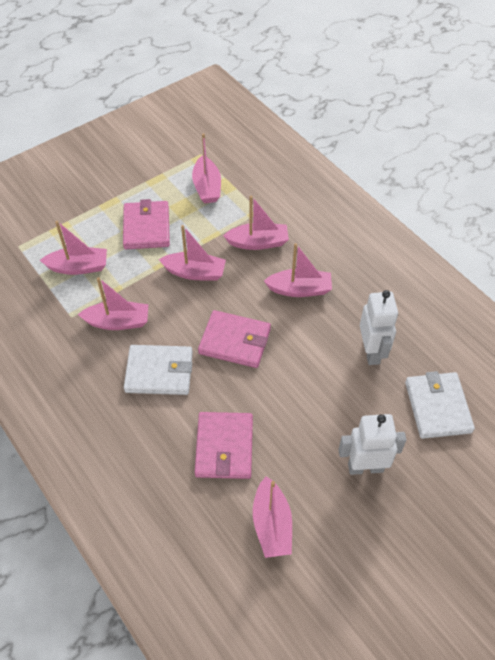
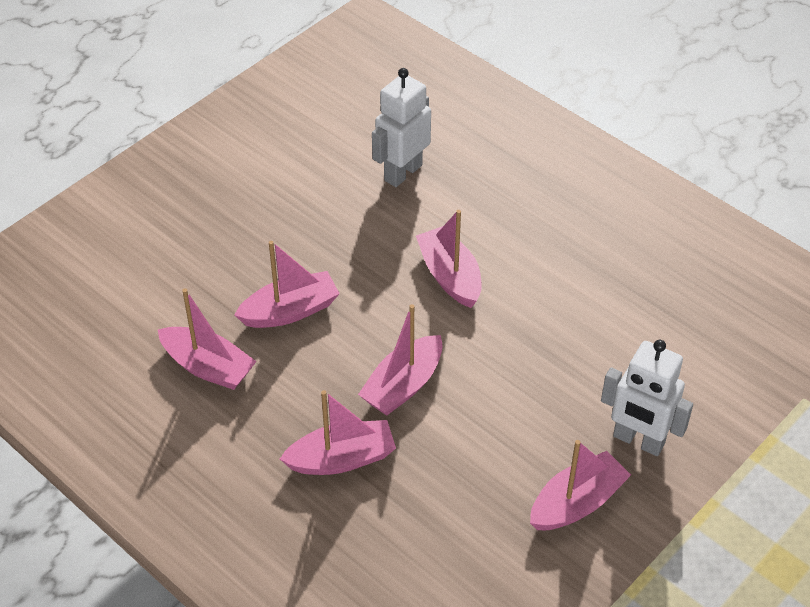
pink boat: 7 -> 6
pink wallet: 3 -> 0
white wallet: 2 -> 0

